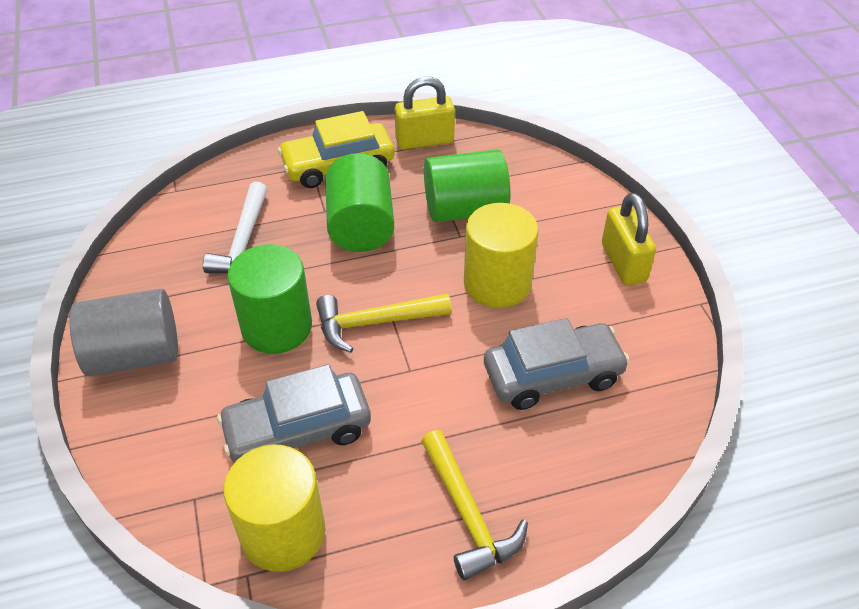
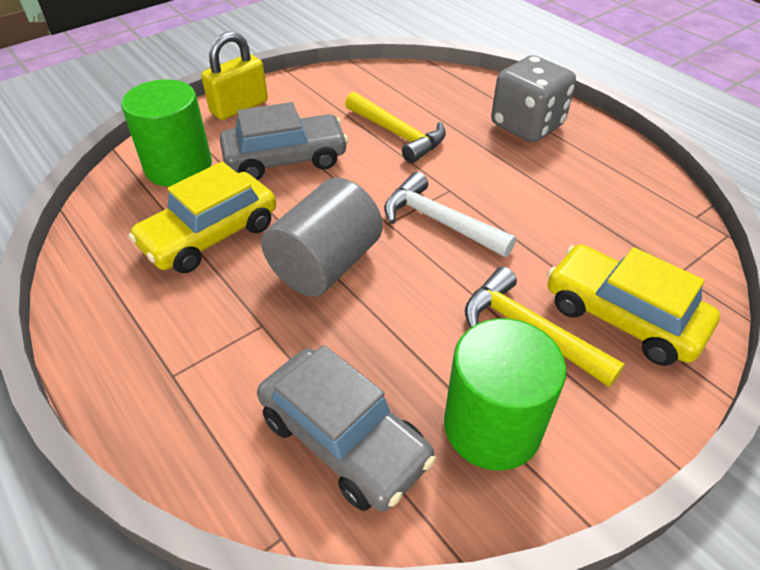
green cylinder: 3 -> 2
grey dice: 0 -> 1
yellow car: 1 -> 2
yellow cylinder: 2 -> 0
yellow padlock: 2 -> 1

